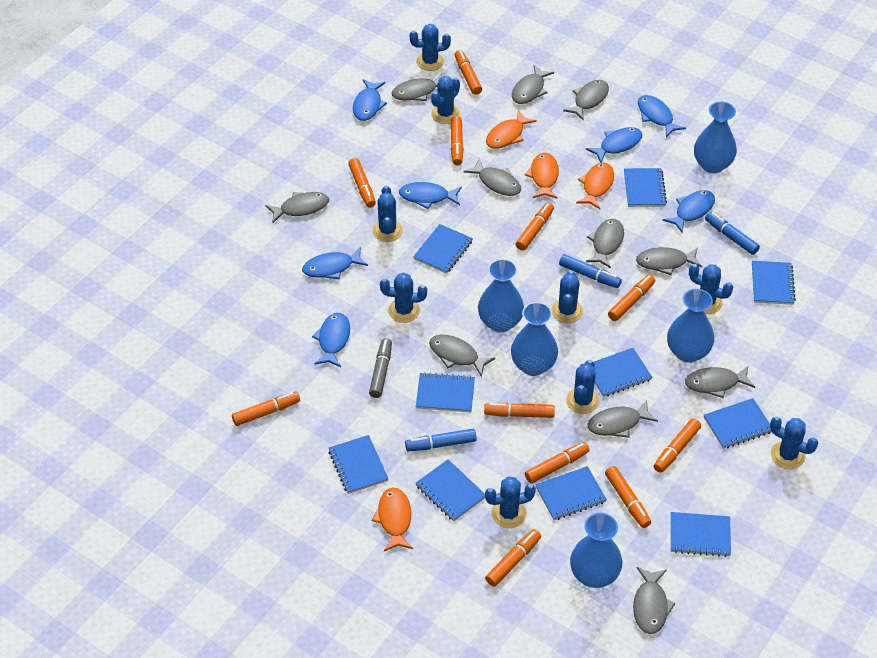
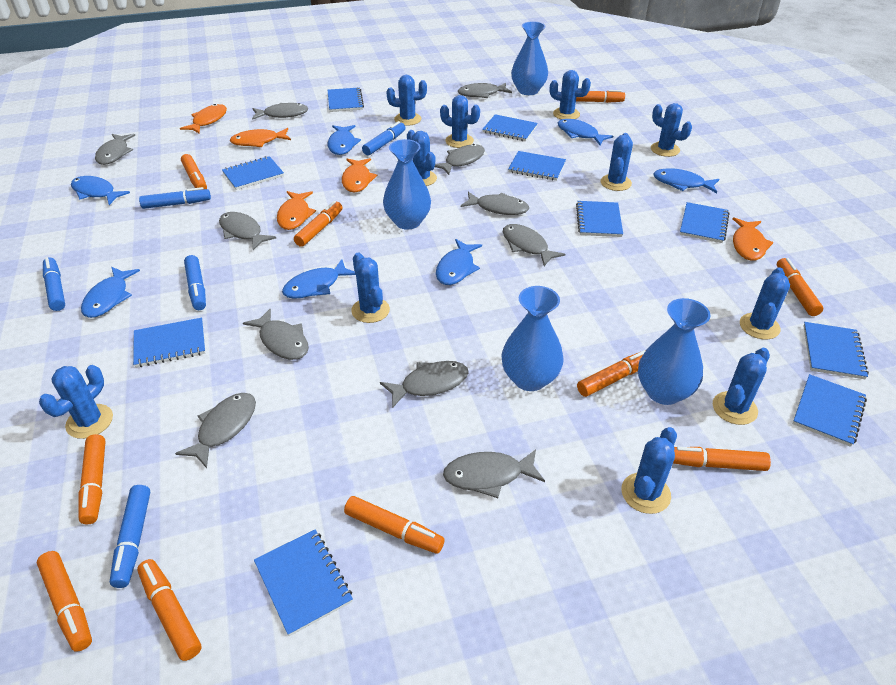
blue cactus: 9 -> 11
blue marker: 3 -> 5
blue vase: 5 -> 4
grey marker: 1 -> 0
orange fish: 4 -> 5
orange marker: 11 -> 10

